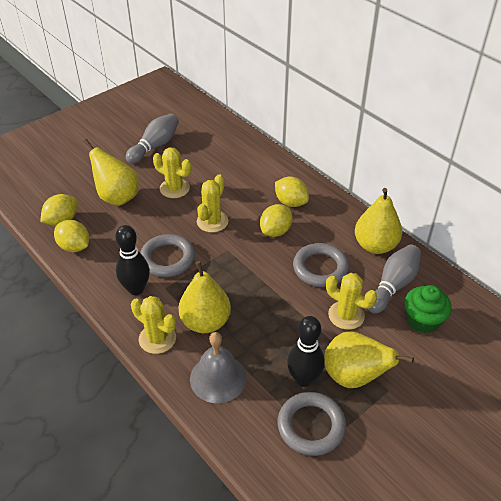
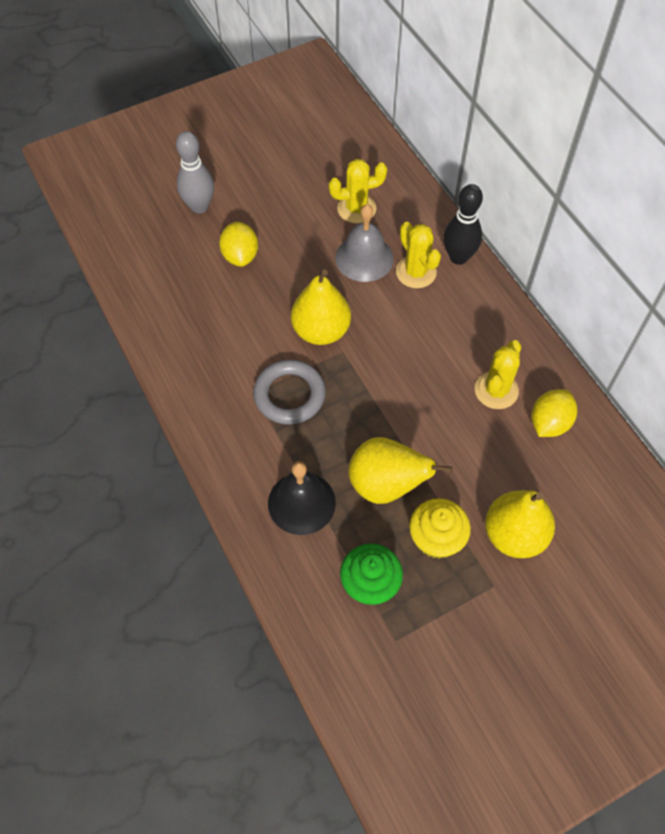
black bell: 0 -> 1
black bowling pin: 2 -> 1
grey bowling pin: 2 -> 1
grey ring: 3 -> 1
yellow cactus: 4 -> 3
yellow cupcake: 0 -> 1
yellow lemon: 4 -> 2
yellow pear: 4 -> 3

